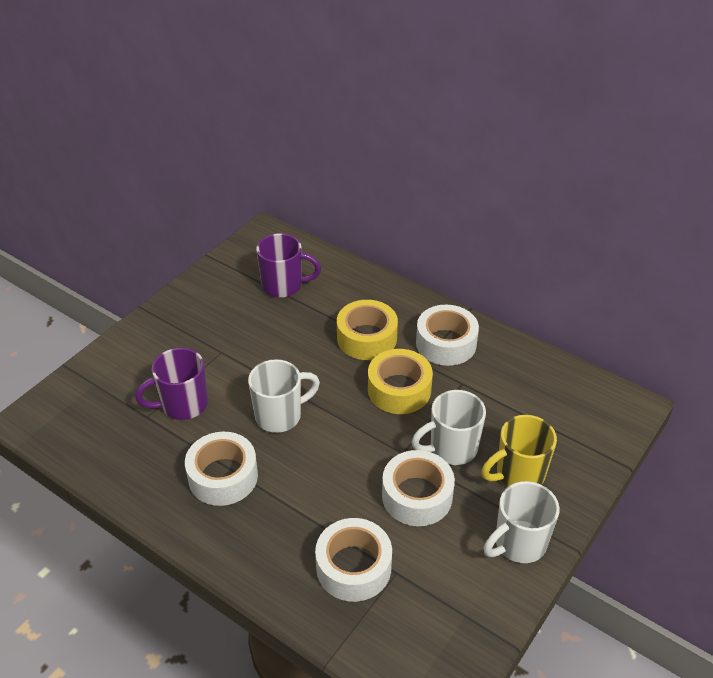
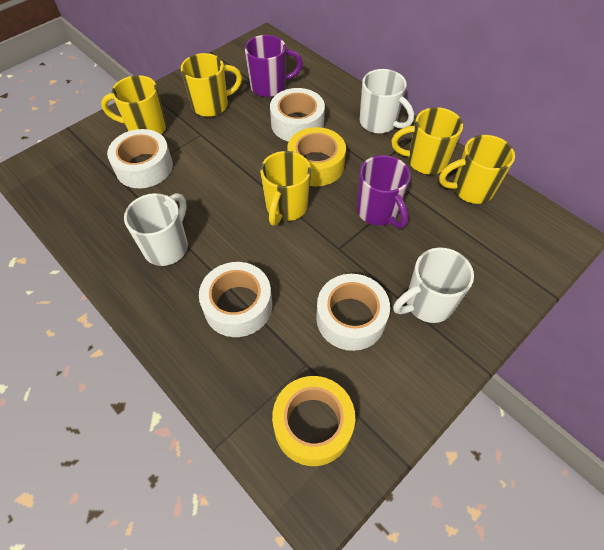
yellow mug: 1 -> 5

